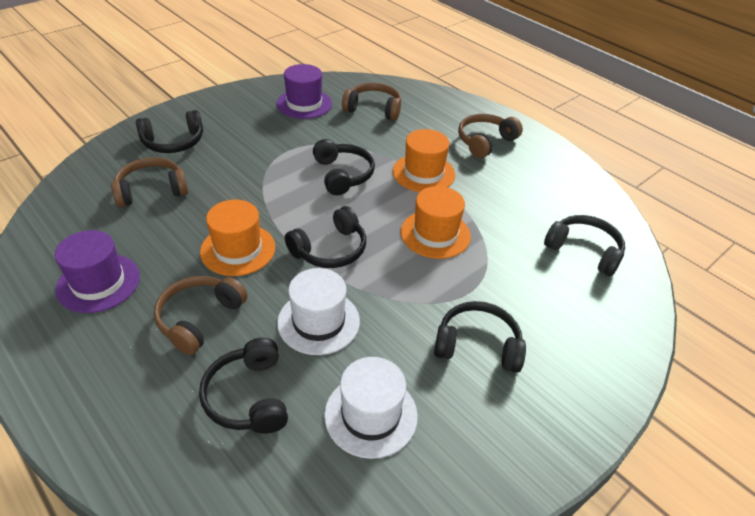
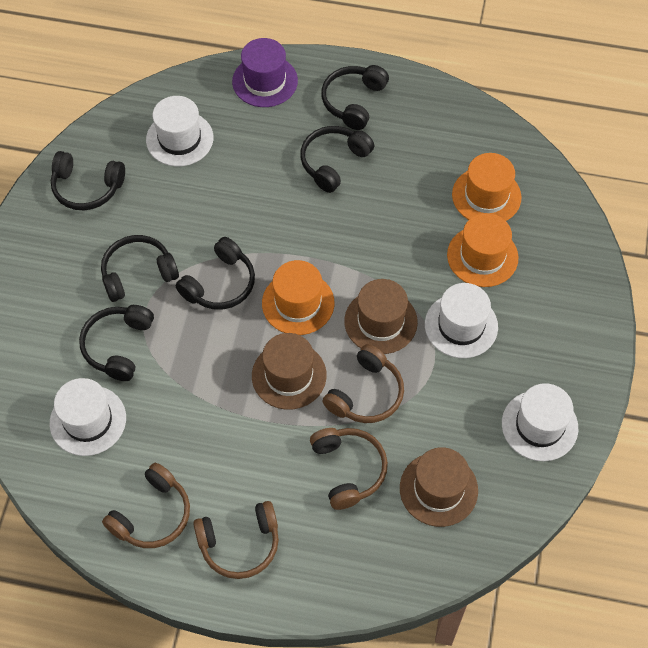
brown hat: 0 -> 3
purple hat: 2 -> 1
white hat: 2 -> 4

